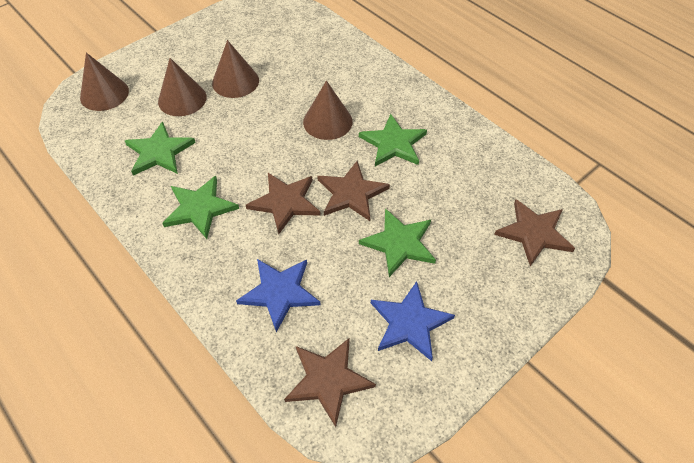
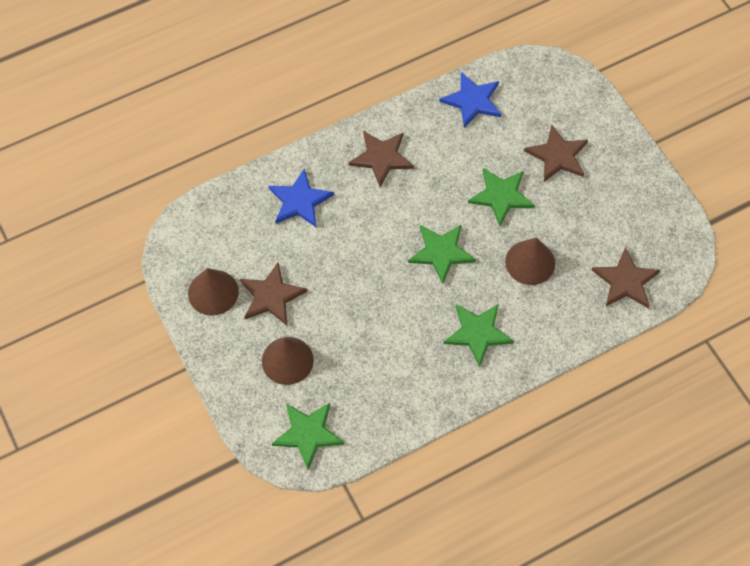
brown cone: 4 -> 3

